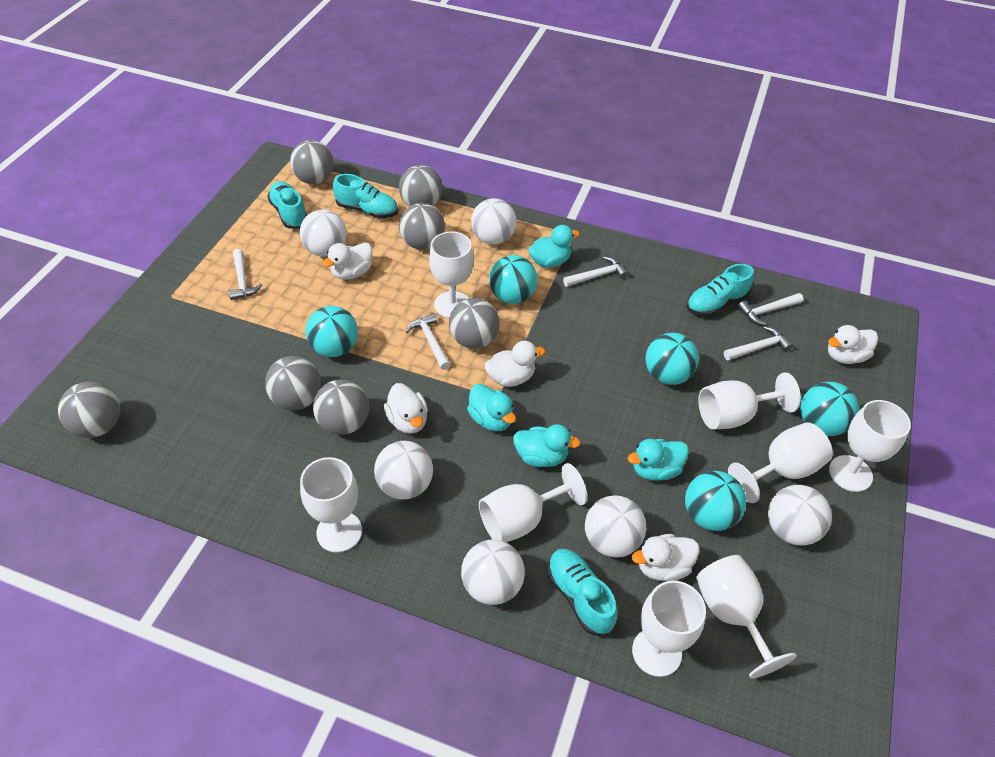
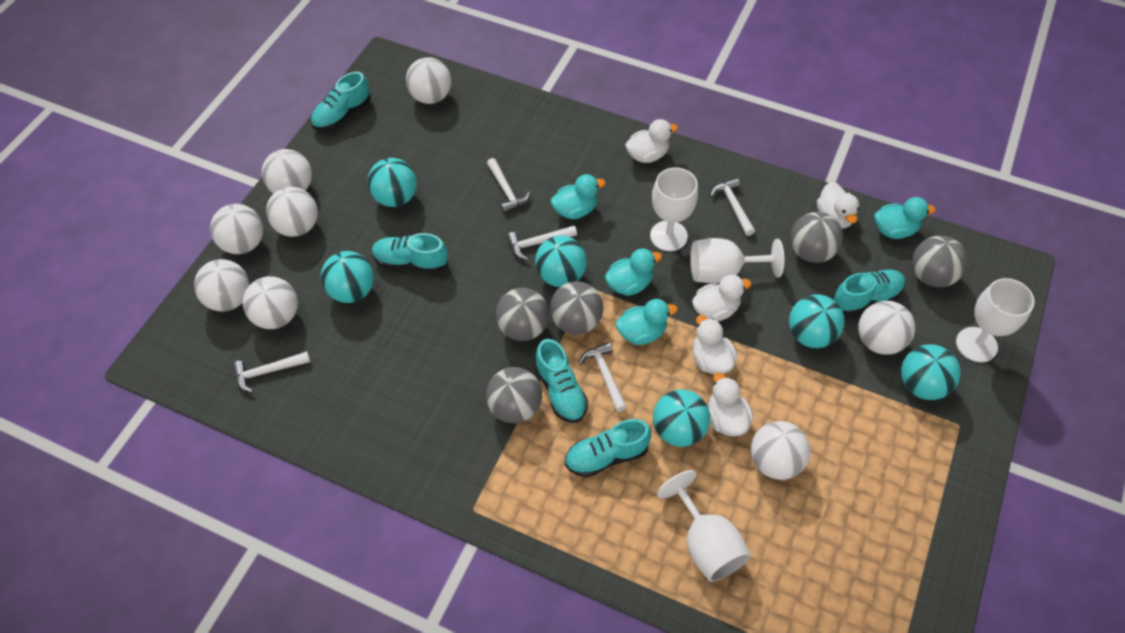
grey ball: 7 -> 5
turquoise ball: 5 -> 6
turquoise shoe: 4 -> 5
white ball: 6 -> 8
white goblet: 8 -> 4

